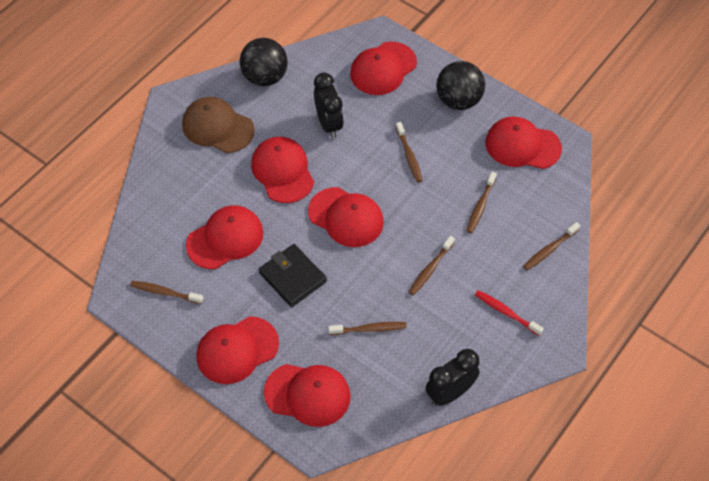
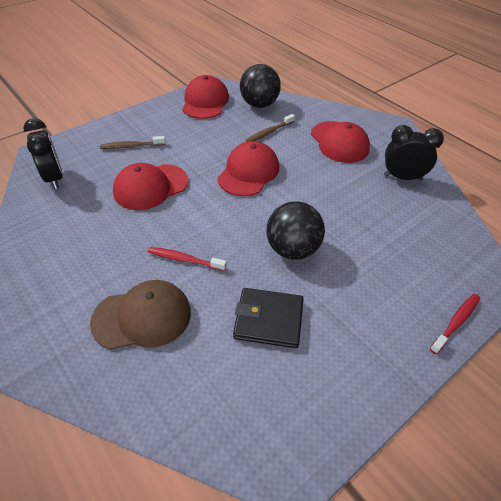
brown toothbrush: 6 -> 2
red cap: 7 -> 4
red toothbrush: 1 -> 2

